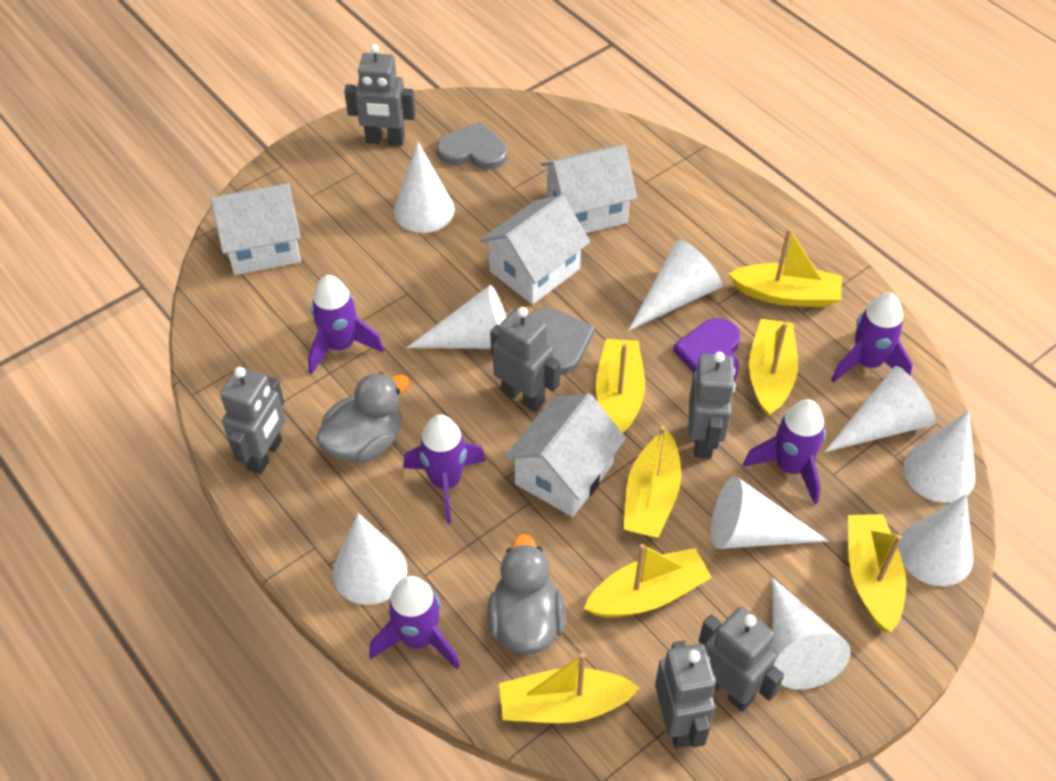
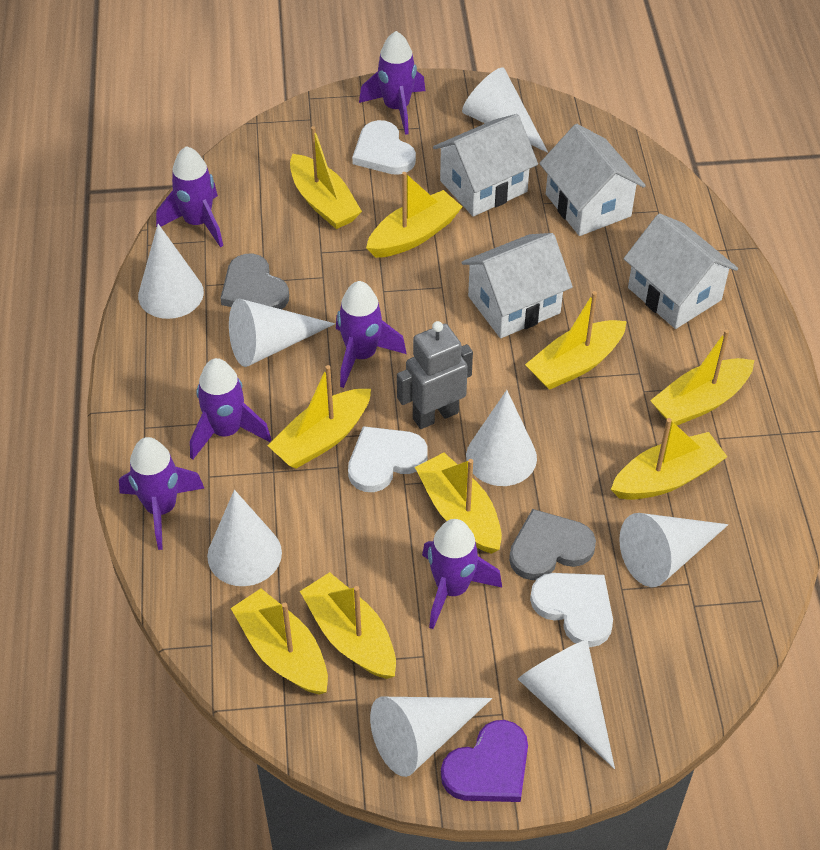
grey duck: 2 -> 0
grey robot: 6 -> 1
purple rocket: 5 -> 6
white cone: 9 -> 8
white heart: 0 -> 3
yellow boat: 7 -> 9

